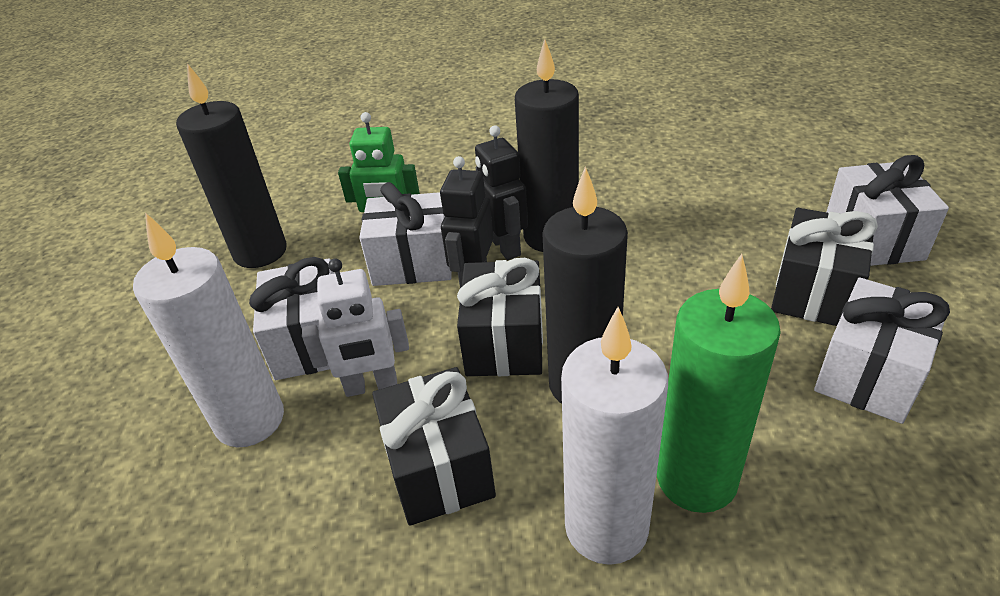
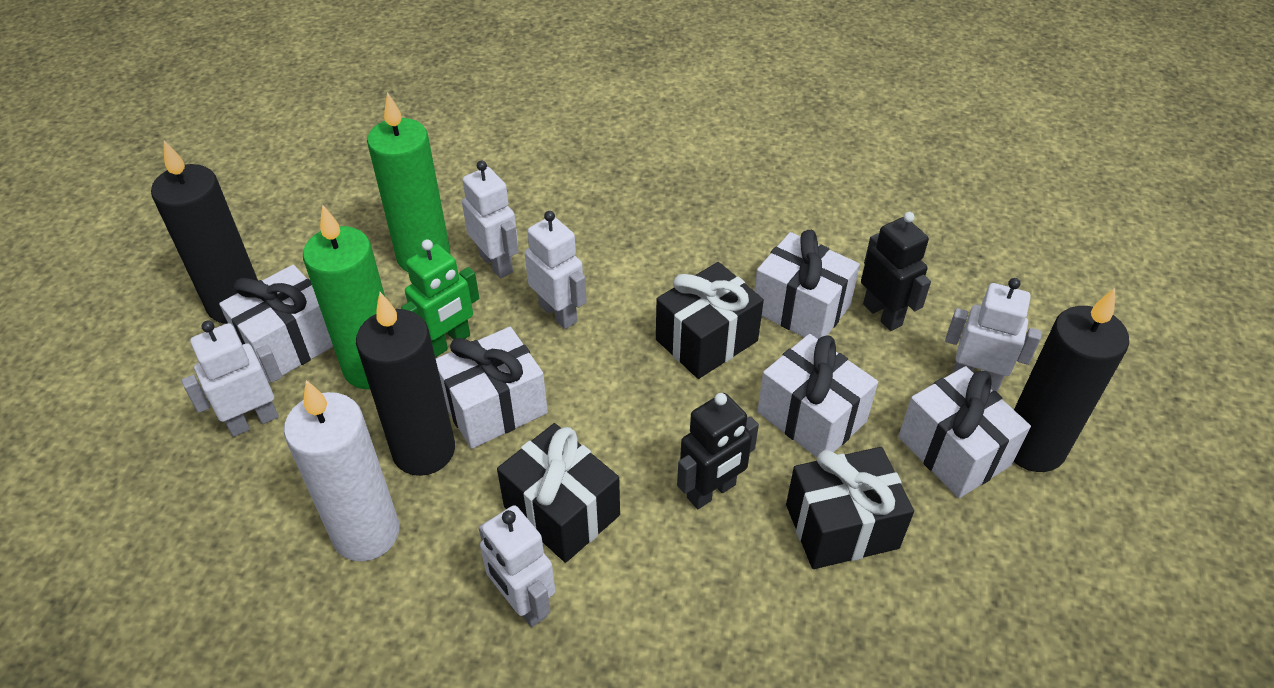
green candle: 1 -> 2
white candle: 2 -> 1
white gift: 4 -> 5
white robot: 1 -> 5

